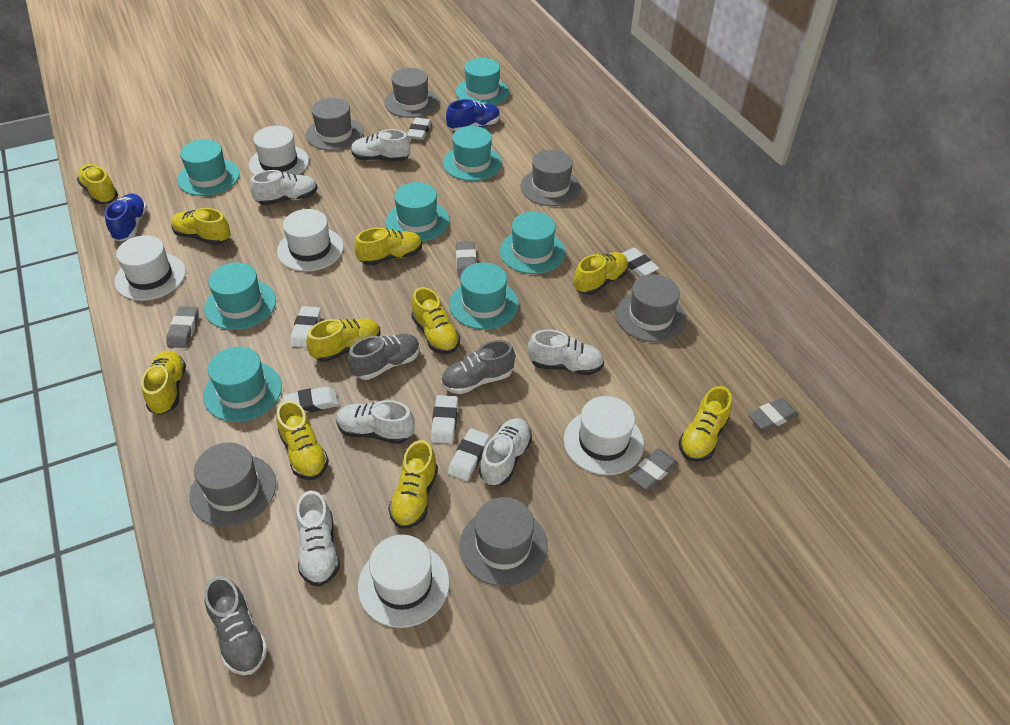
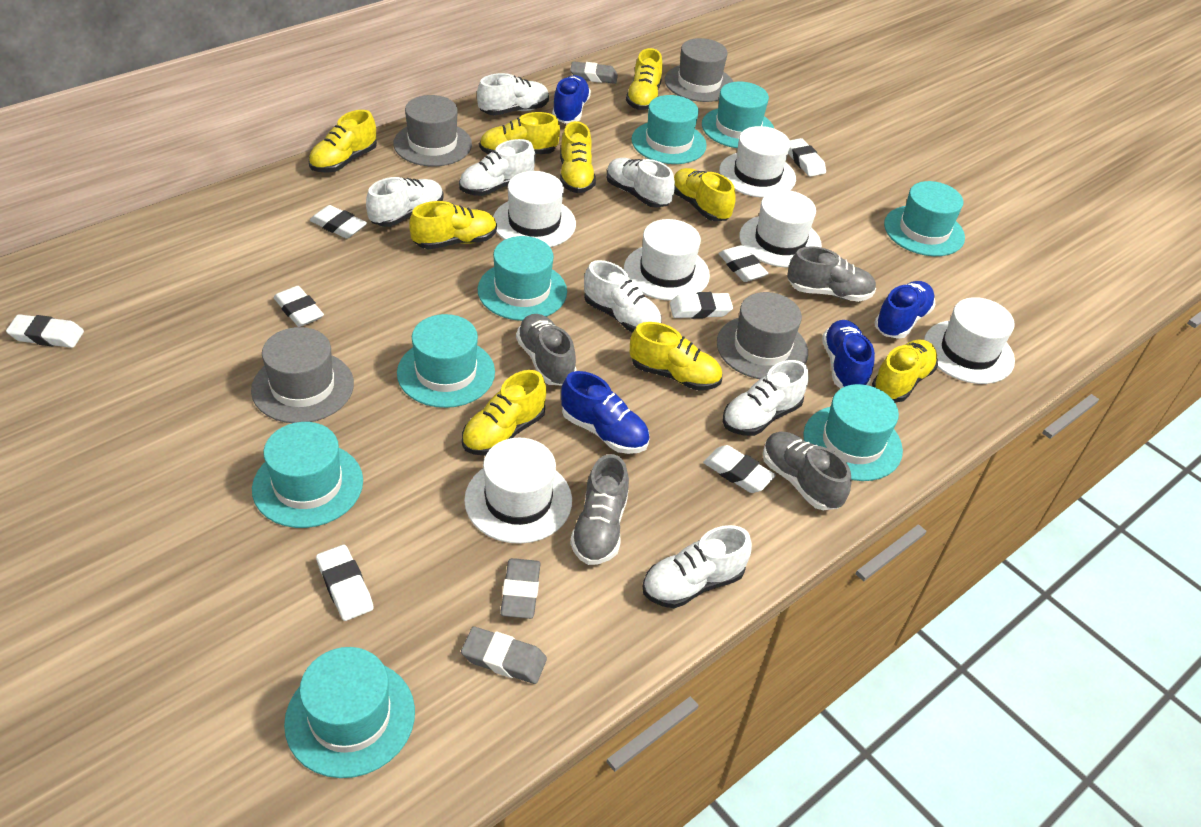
blue shoe: 2 -> 4
grey eraser: 4 -> 3
grey hat: 6 -> 4
grey shoe: 3 -> 4
white eraser: 6 -> 8
white hat: 5 -> 6
white shoe: 6 -> 7
yellow shoe: 10 -> 9

